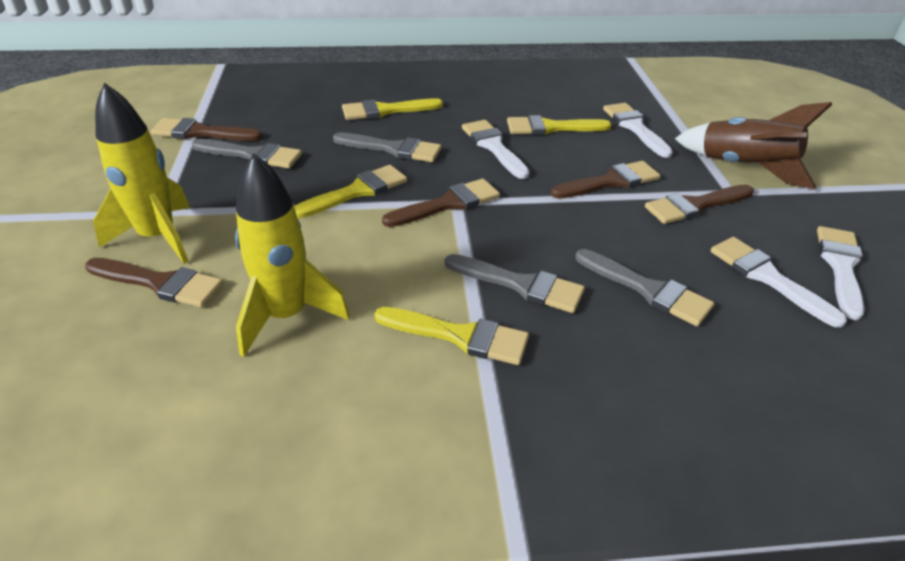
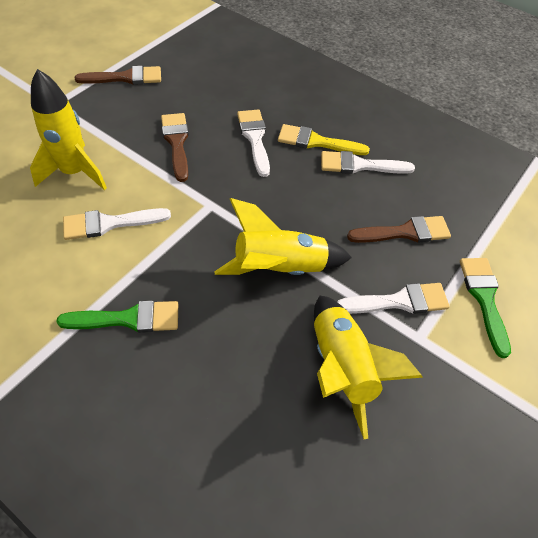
brown brush: 5 -> 3
brown rocket: 1 -> 0
green brush: 0 -> 2
grey brush: 4 -> 0
yellow brush: 4 -> 1
yellow rocket: 2 -> 3

